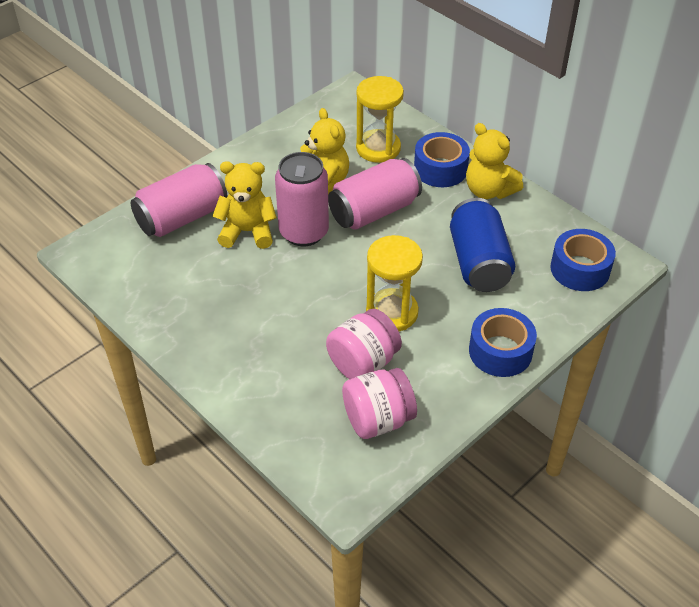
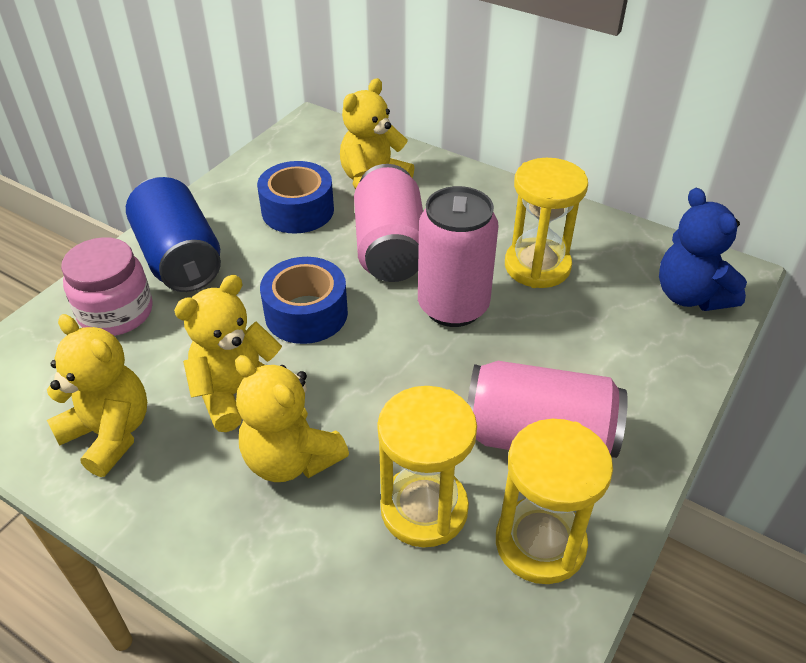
blue tape: 3 -> 2
blue teddy bear: 0 -> 1
pink jar: 2 -> 1
yellow hourglass: 2 -> 3
yellow teddy bear: 3 -> 4

